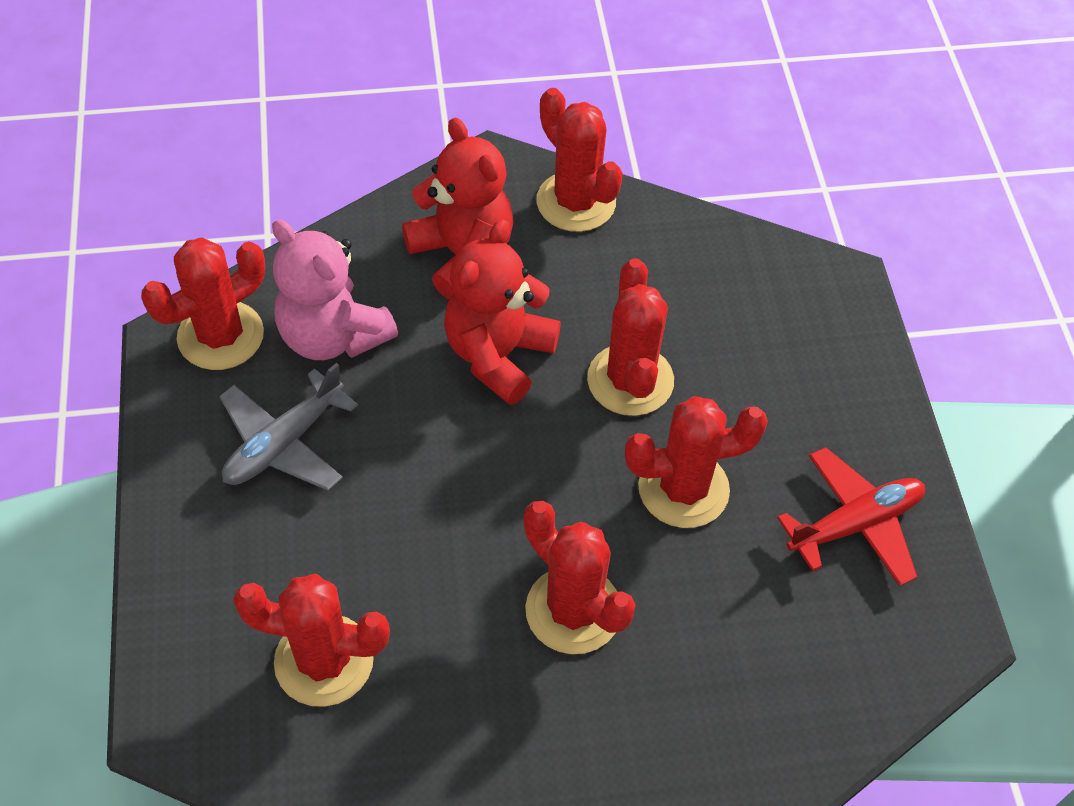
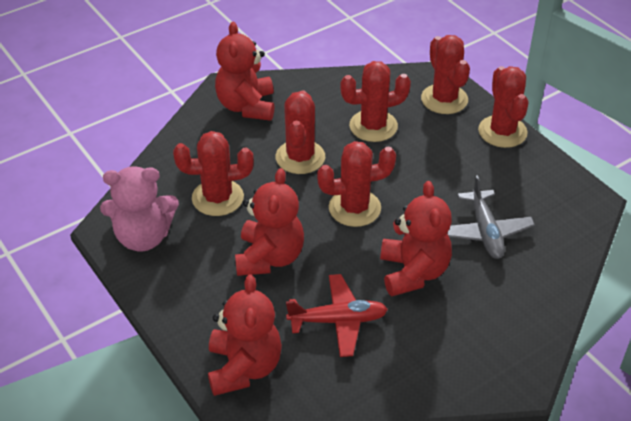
red teddy bear: 2 -> 4

